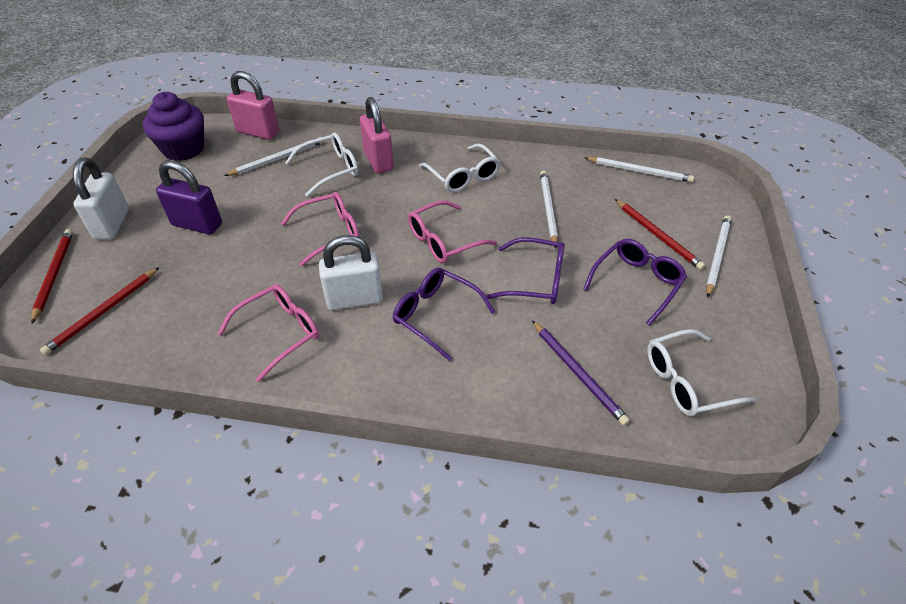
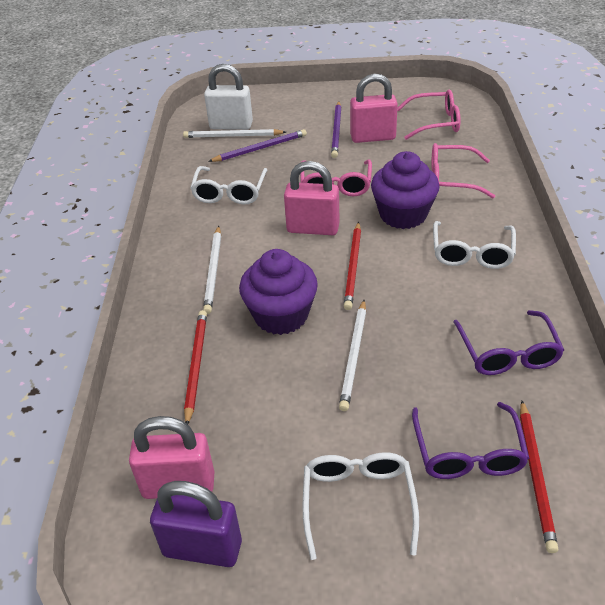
pink padlock: 2 -> 3
purple cupcake: 1 -> 2
purple glasses: 3 -> 2
purple pencil: 1 -> 2
white padlock: 2 -> 1
white pencil: 4 -> 3

